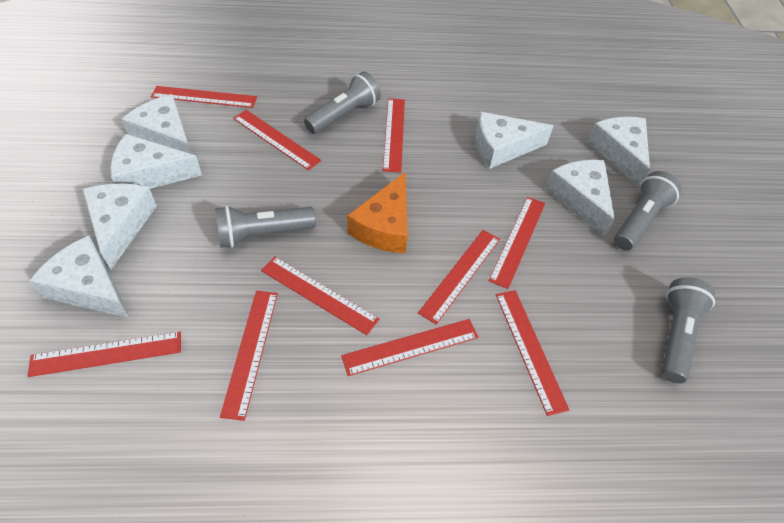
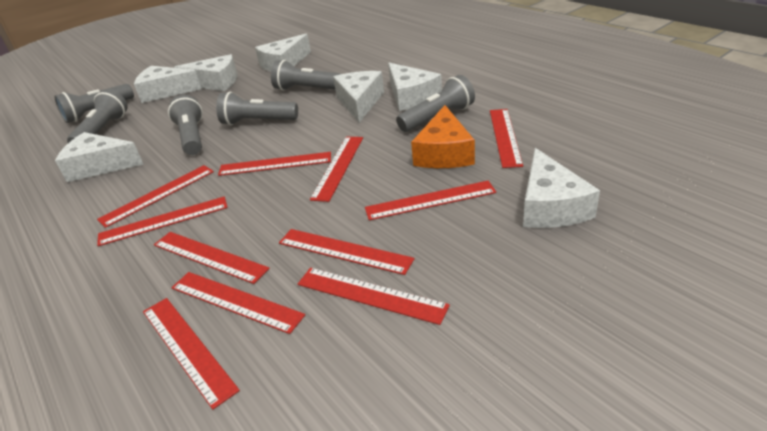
grey flashlight: 4 -> 6
red ruler: 10 -> 11

